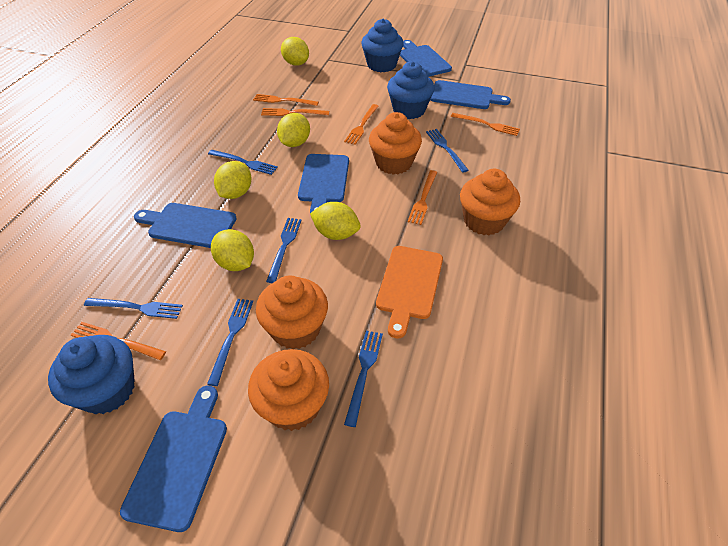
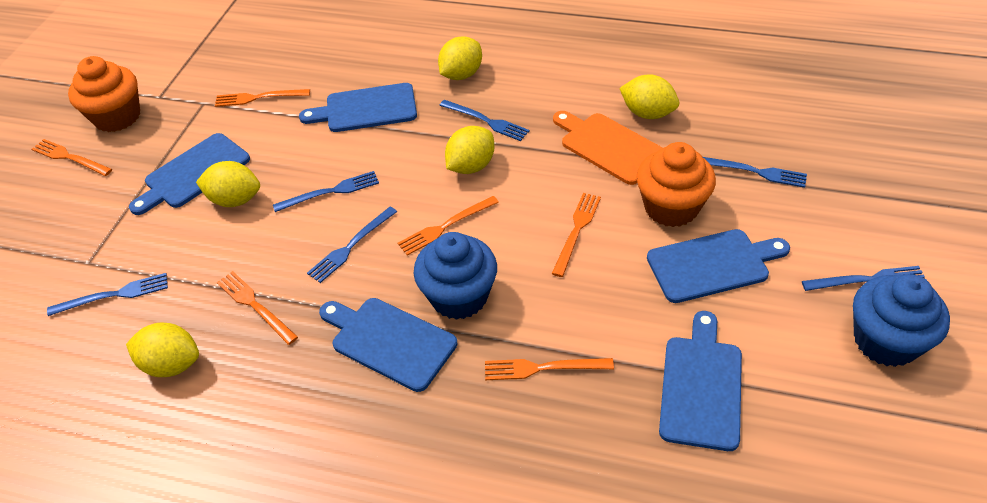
blue cupcake: 3 -> 2
orange cupcake: 4 -> 2

